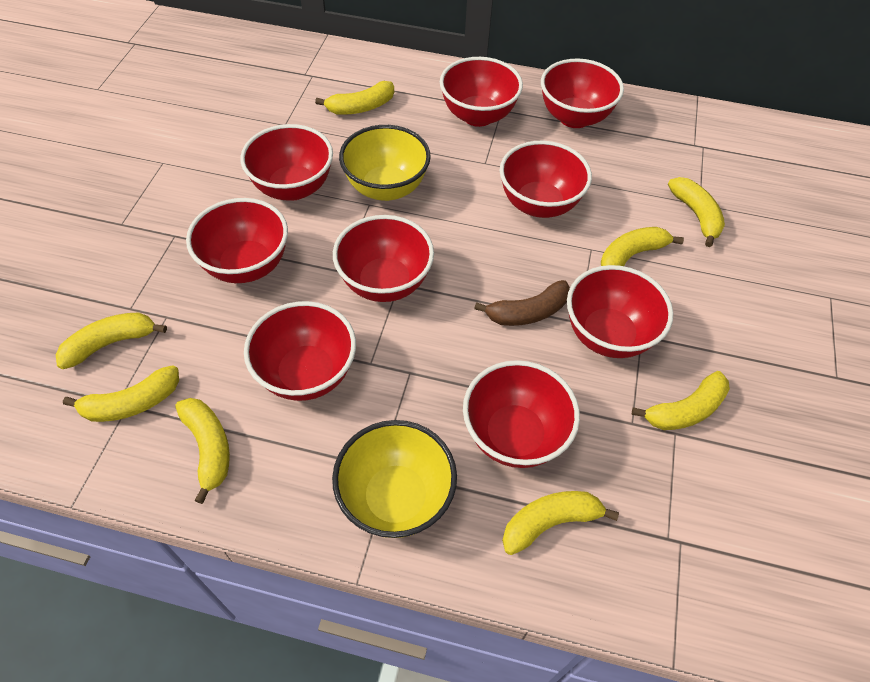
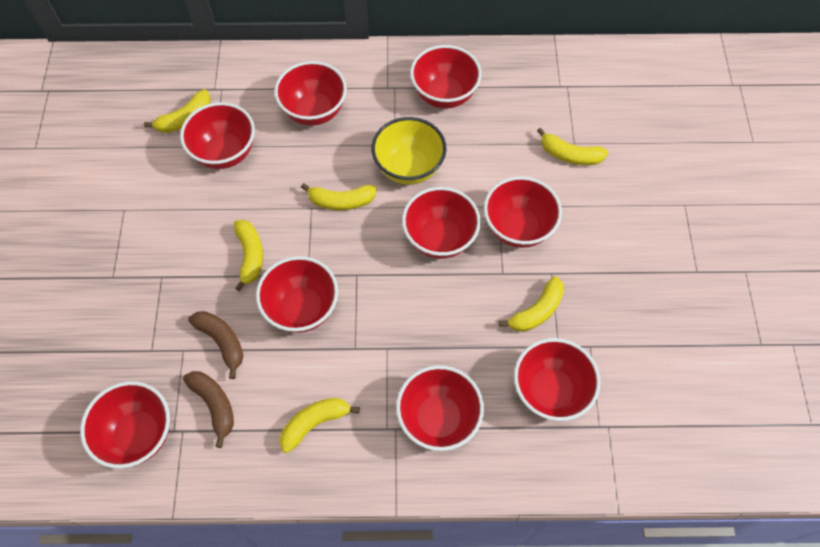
brown banana: 1 -> 2
yellow banana: 8 -> 6
yellow bowl: 2 -> 1

